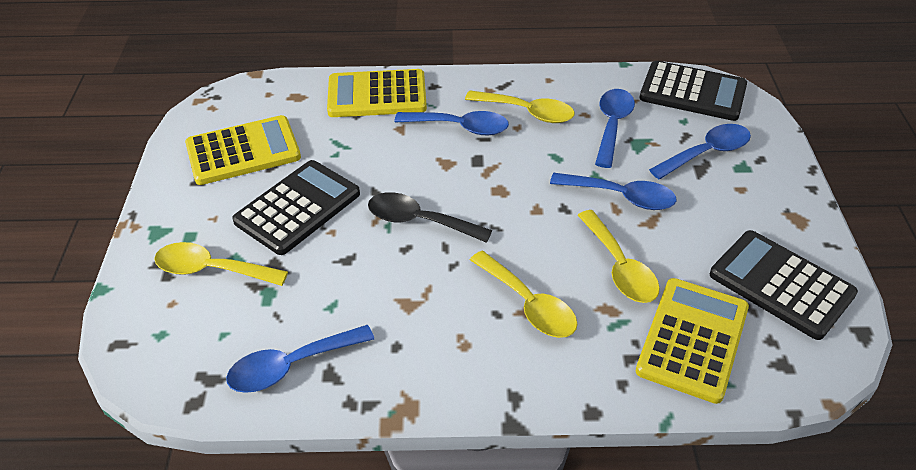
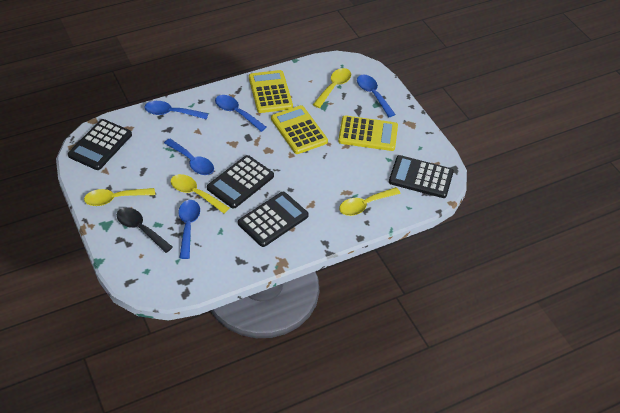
black calculator: 3 -> 4

